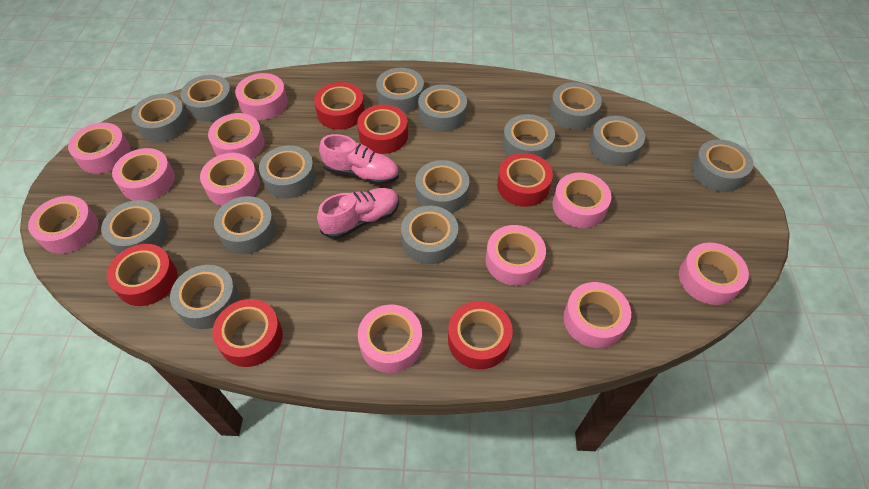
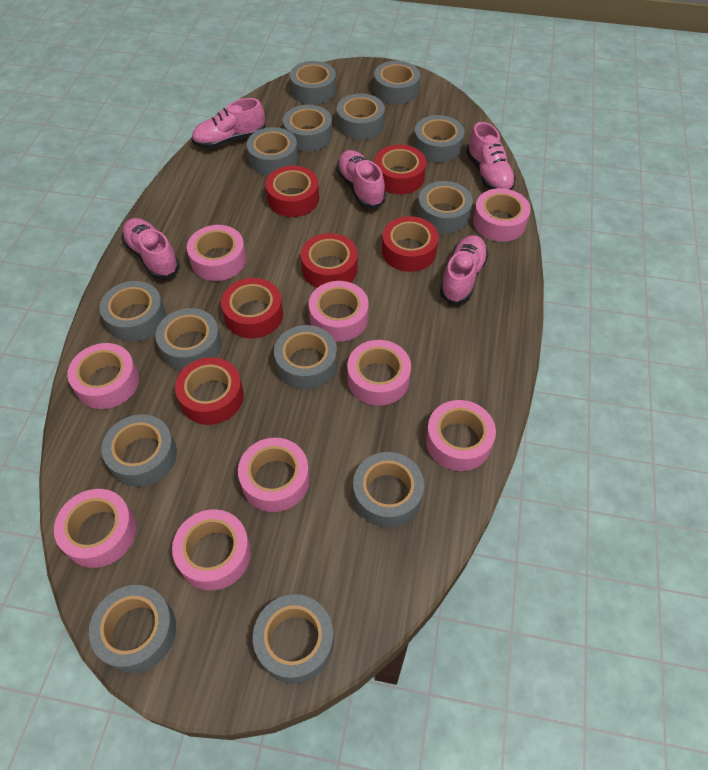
pink shoe: 2 -> 5
pink tape: 11 -> 9

